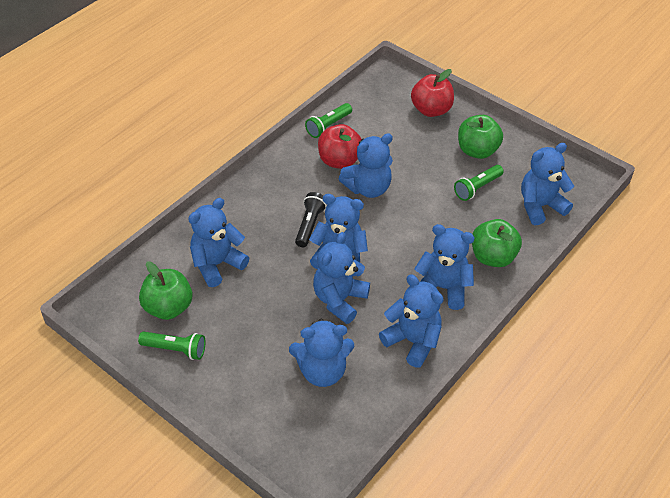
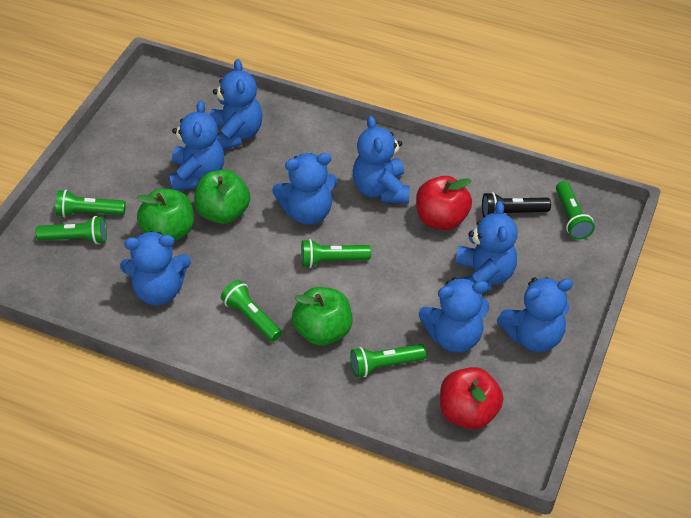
green flashlight: 3 -> 6

